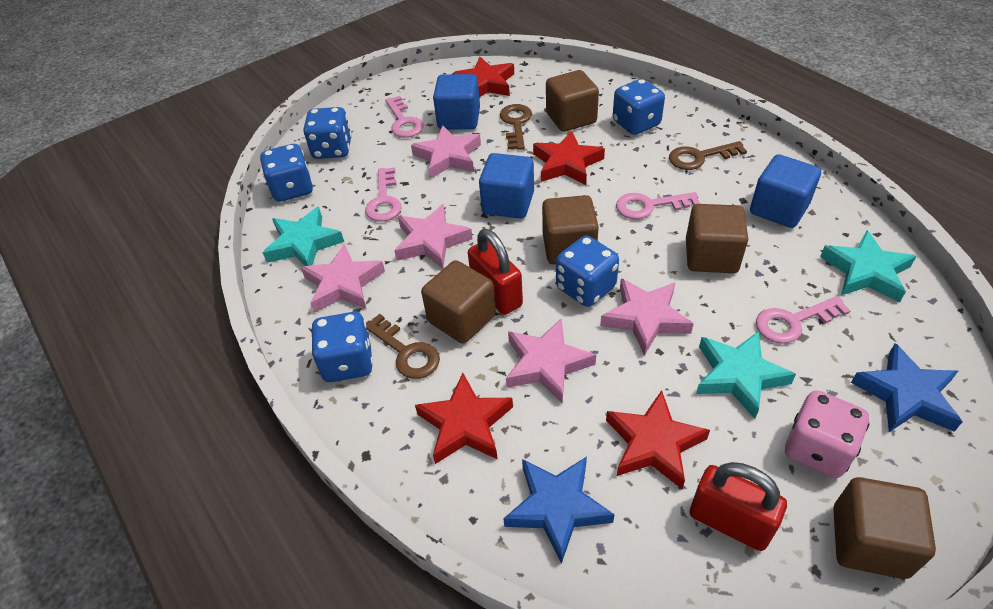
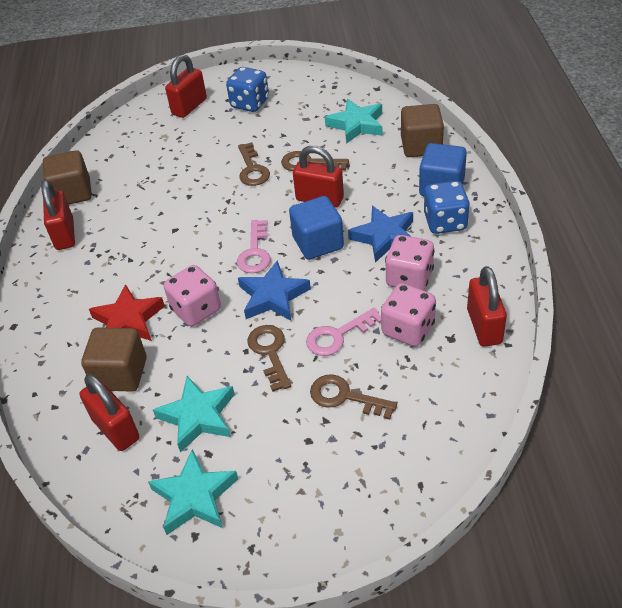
blue cube: 3 -> 2
blue dice: 5 -> 2
brown cube: 5 -> 3
brown key: 3 -> 4
pink dice: 1 -> 3
pink key: 4 -> 2
pink star: 5 -> 0
red padlock: 2 -> 5
red star: 4 -> 1

